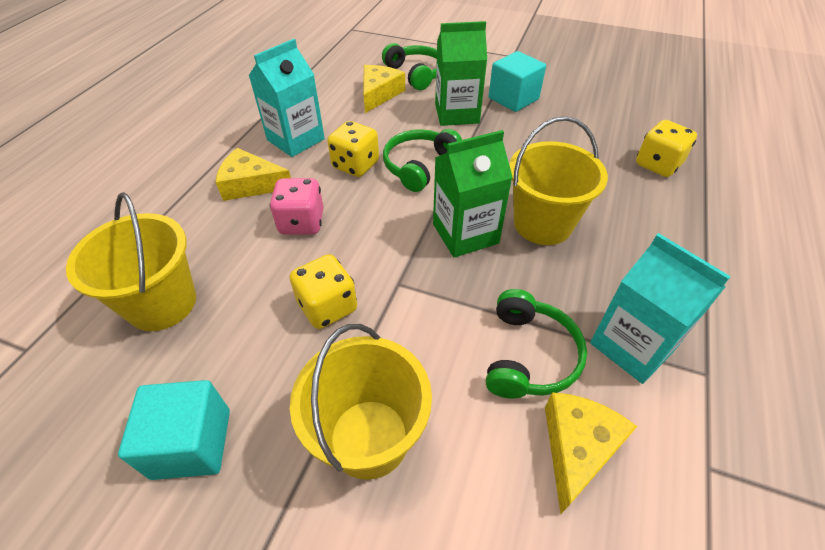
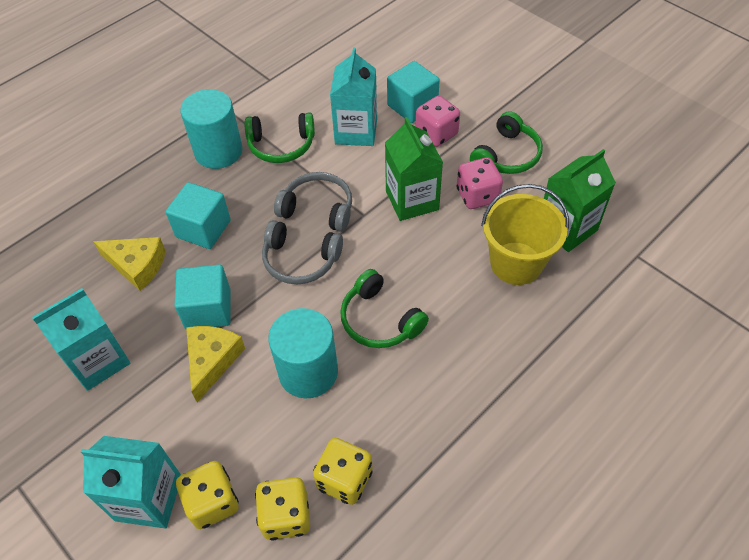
grey headphones: 0 -> 2
pink dice: 1 -> 2
turquoise carton: 2 -> 3
turquoise cube: 2 -> 3
turquoise cylinder: 0 -> 2
yellow bucket: 3 -> 1
yellow cheese: 3 -> 2

